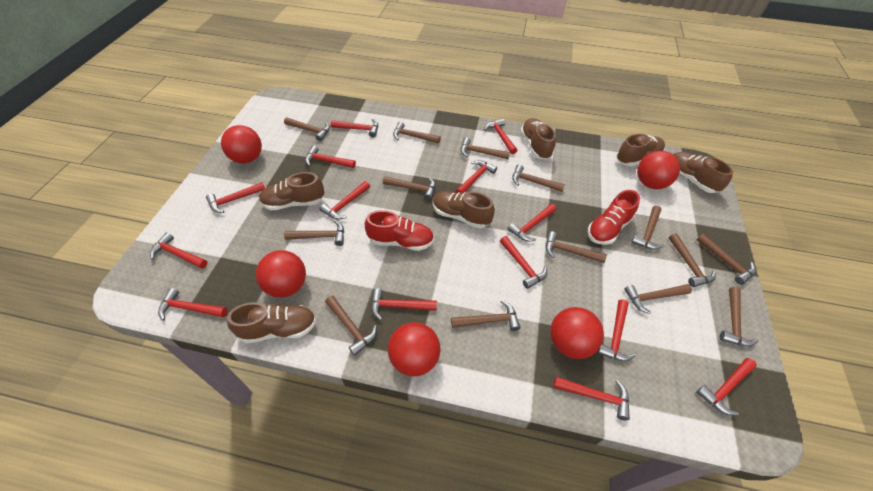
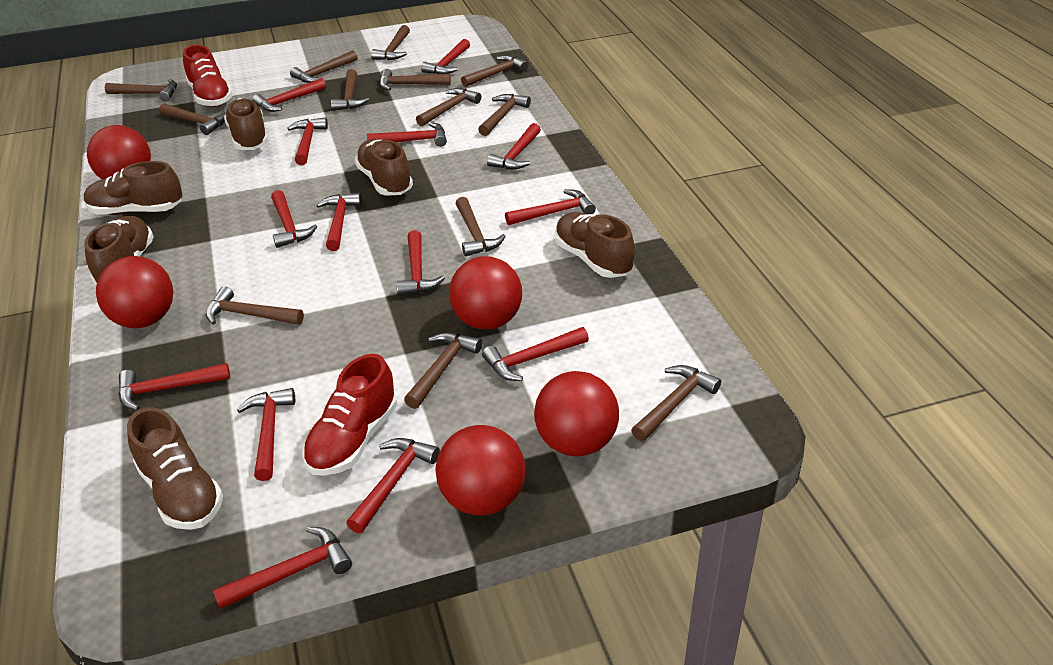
brown hammer: 14 -> 13

